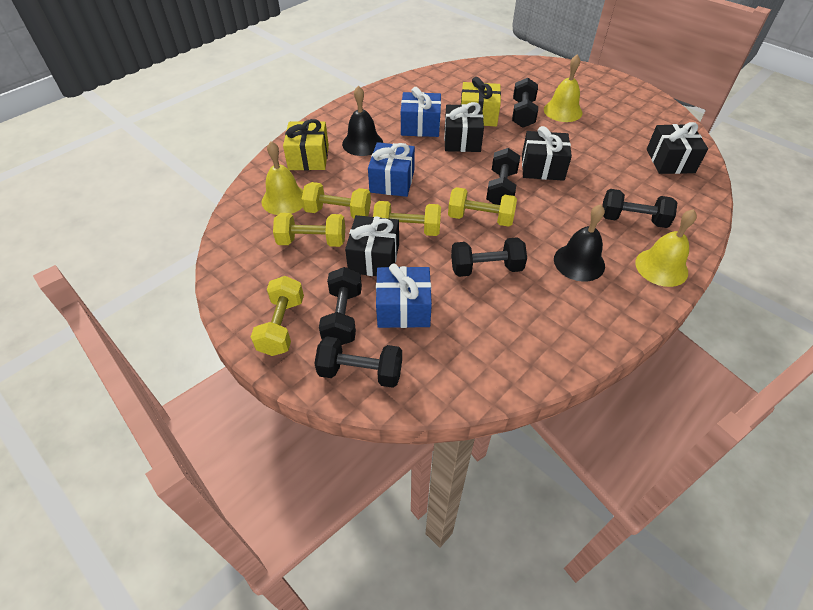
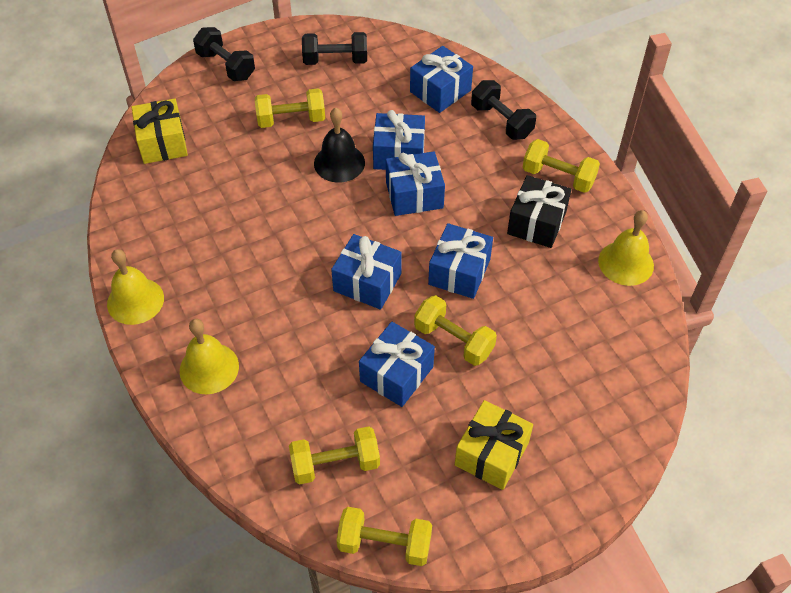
black bell: 2 -> 1
black dumbbell: 6 -> 3
black gift: 4 -> 1
blue gift: 3 -> 6

